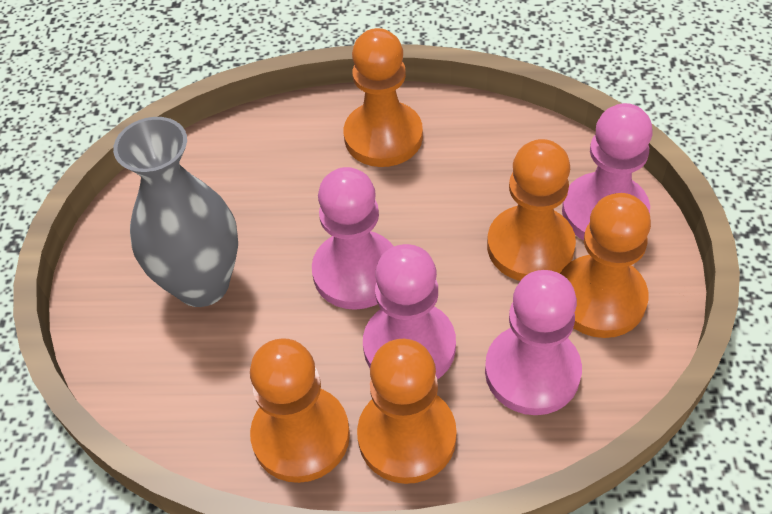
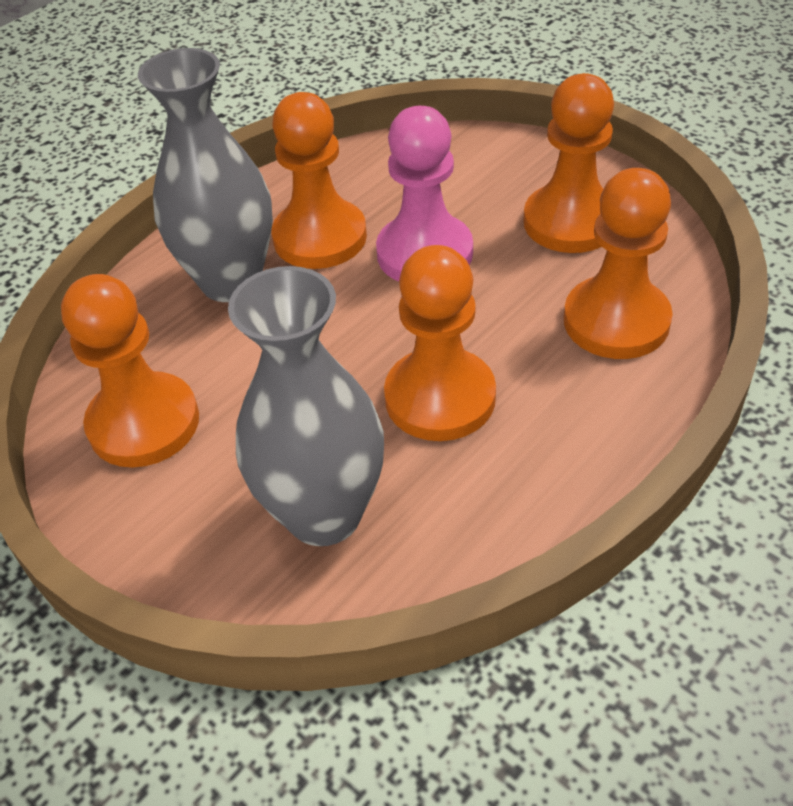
grey vase: 1 -> 2
pink pawn: 4 -> 1

